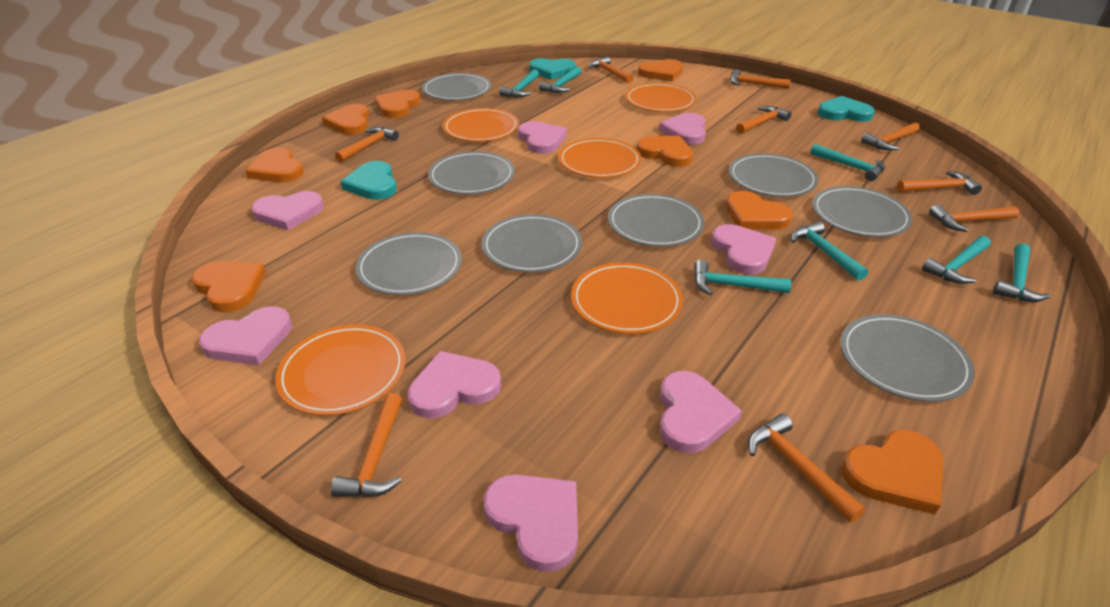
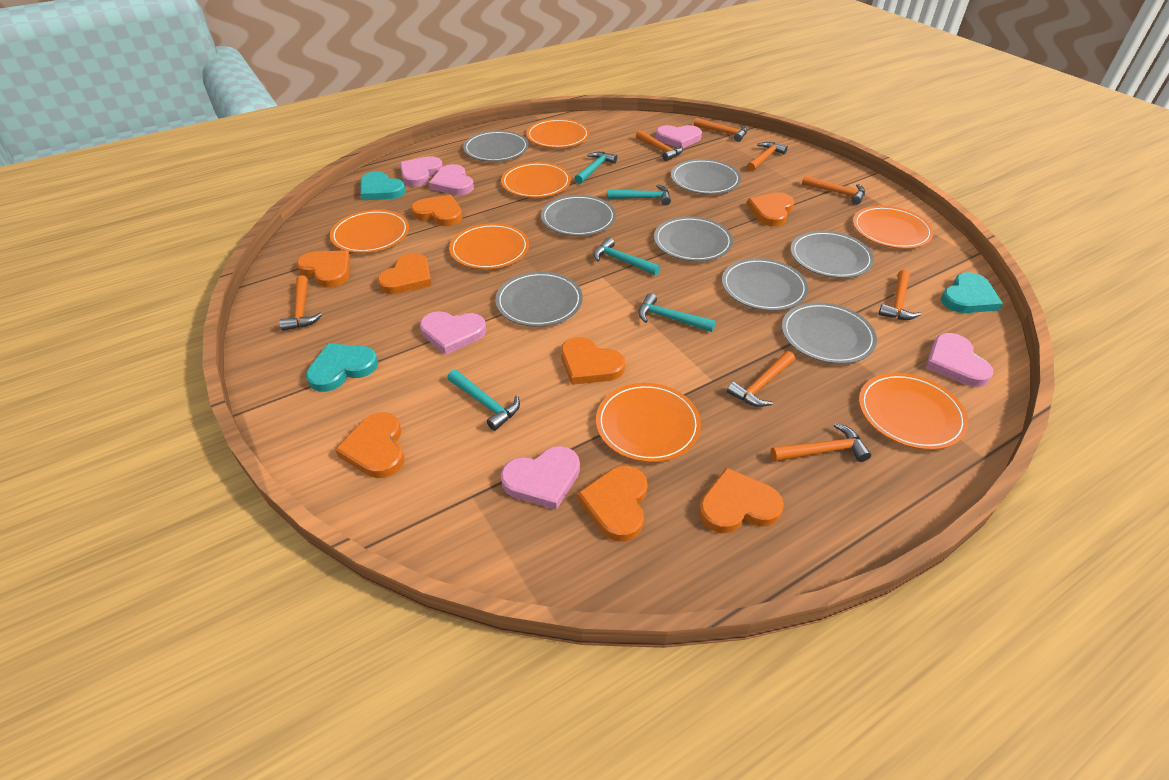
orange hammer: 9 -> 8
orange plate: 5 -> 7
pink heart: 8 -> 6
turquoise hammer: 7 -> 5

